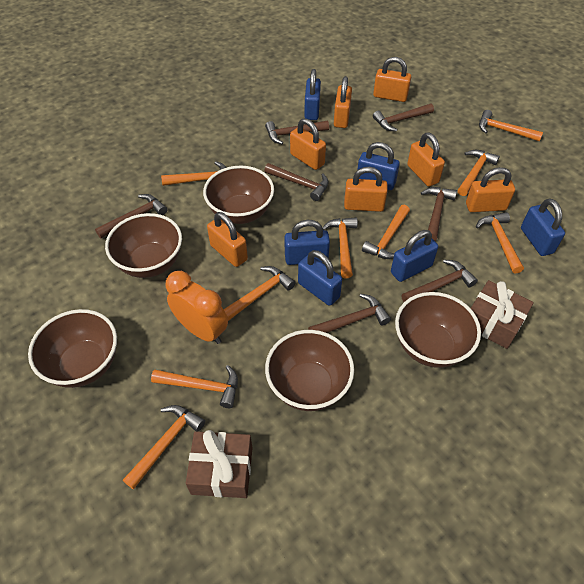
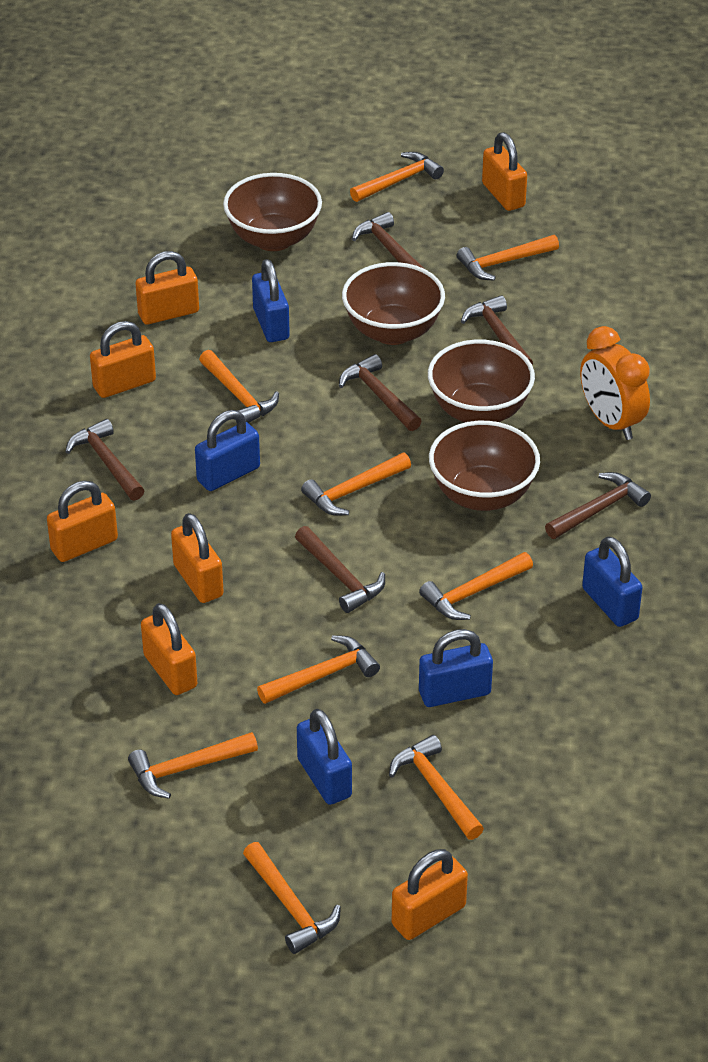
blue padlock: 6 -> 5
brown bowl: 5 -> 4
brown gift: 2 -> 0
brown hammer: 7 -> 6

